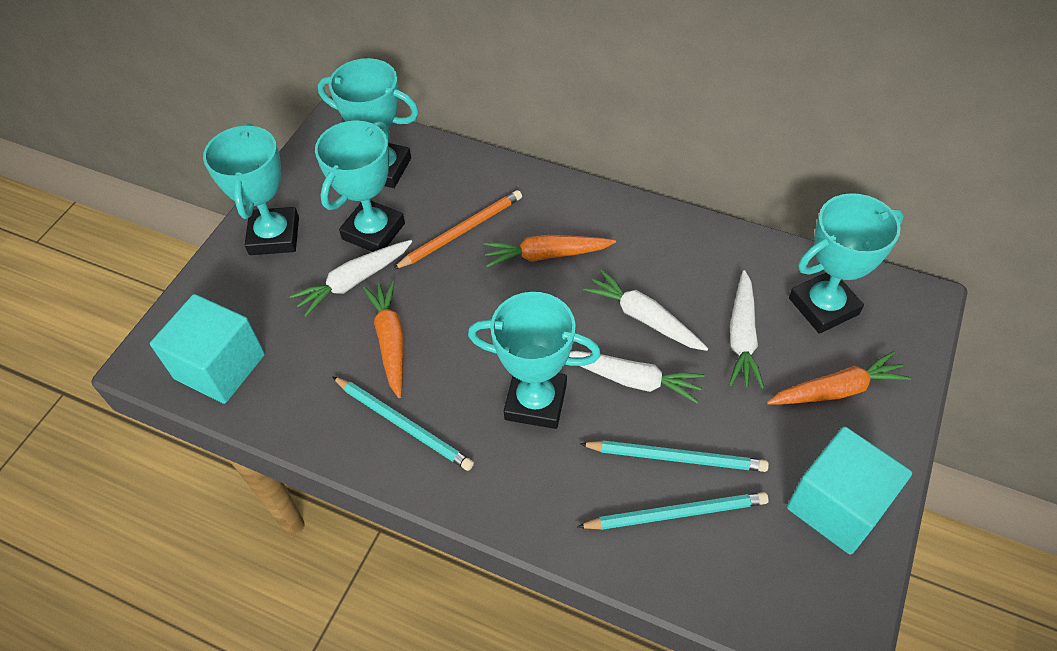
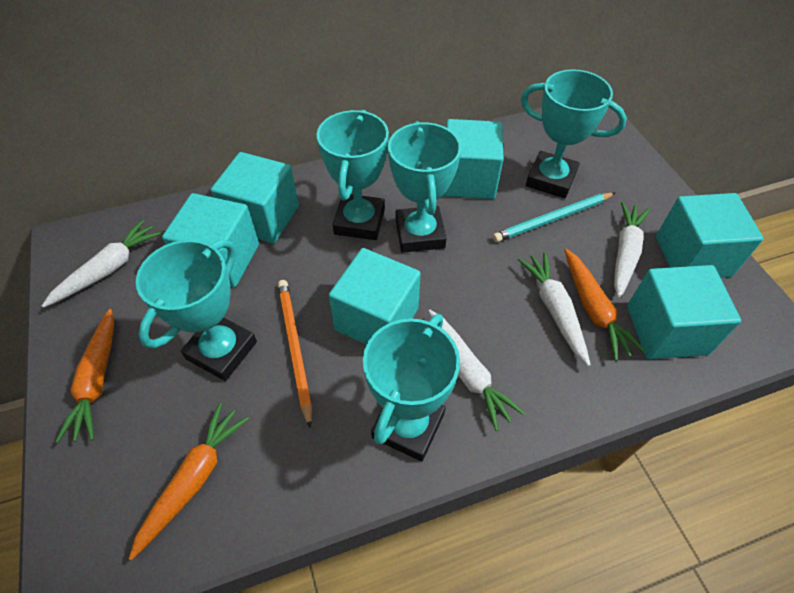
turquoise cube: 2 -> 6
turquoise pencil: 3 -> 1

